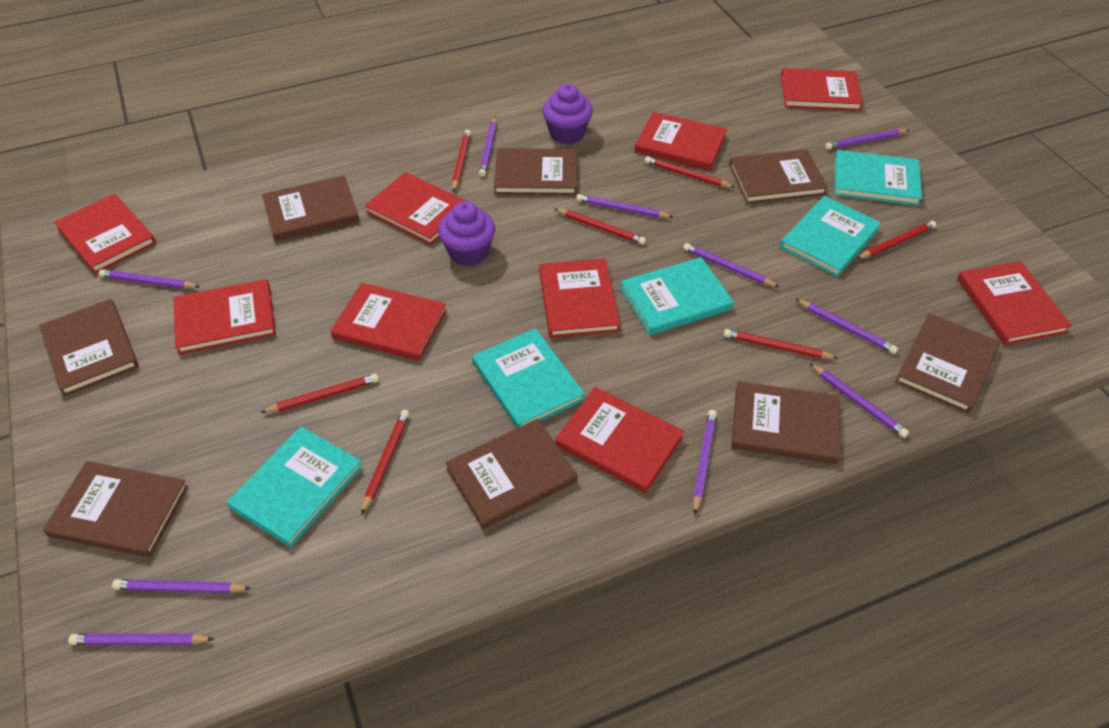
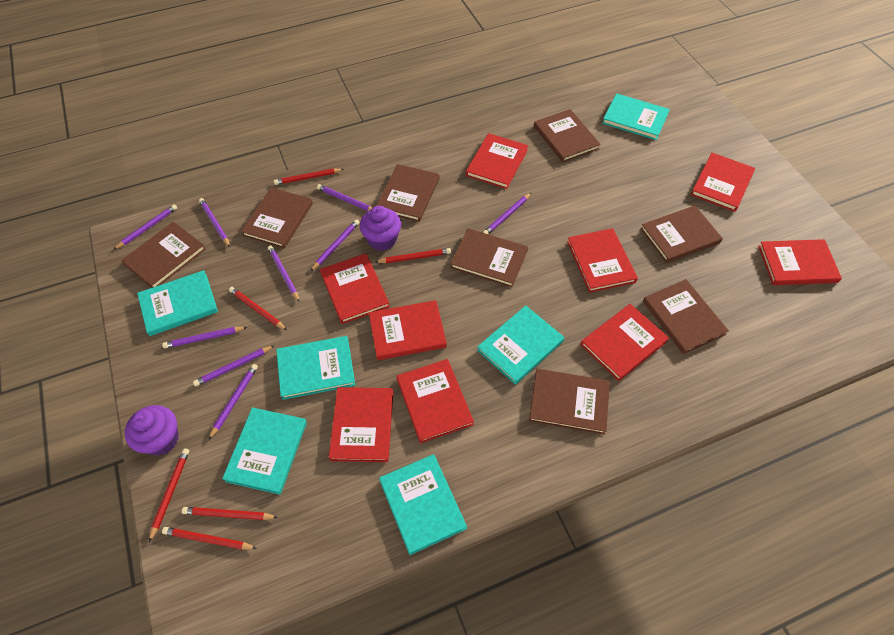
purple pencil: 10 -> 9
red pencil: 7 -> 6
turquoise book: 5 -> 6

